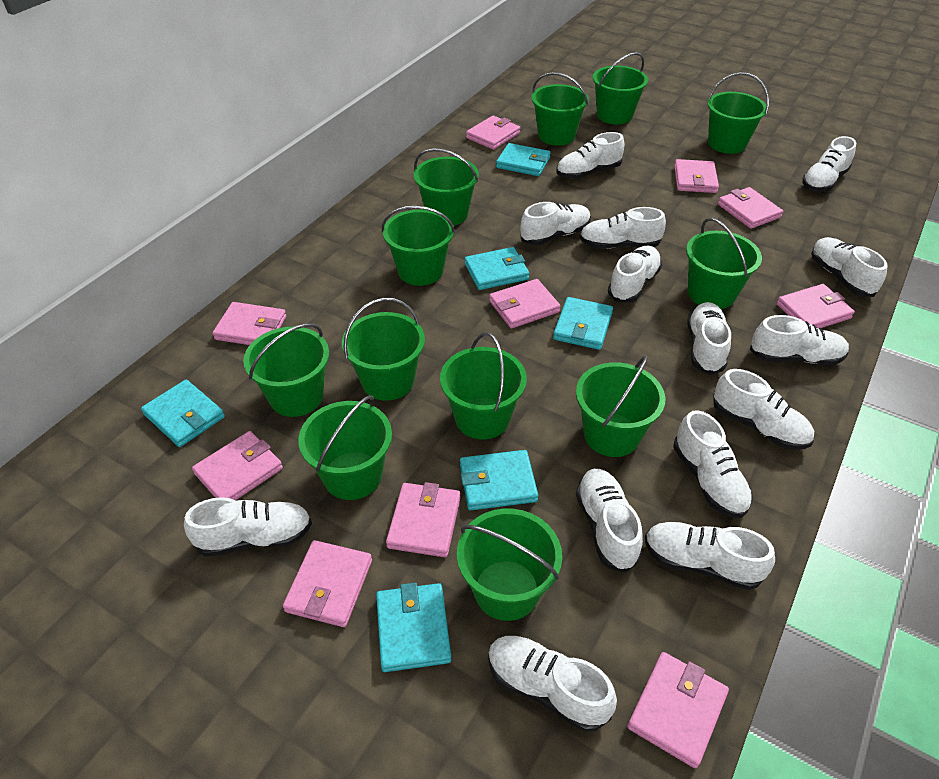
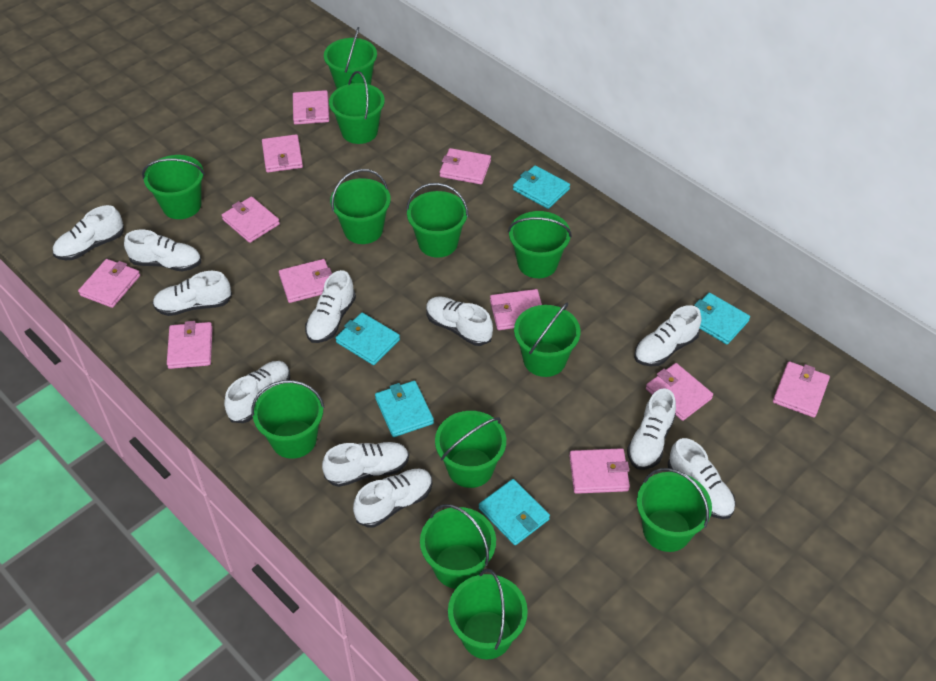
pink wallet: 10 -> 11
turquoise wallet: 6 -> 5
white shoe: 14 -> 11

